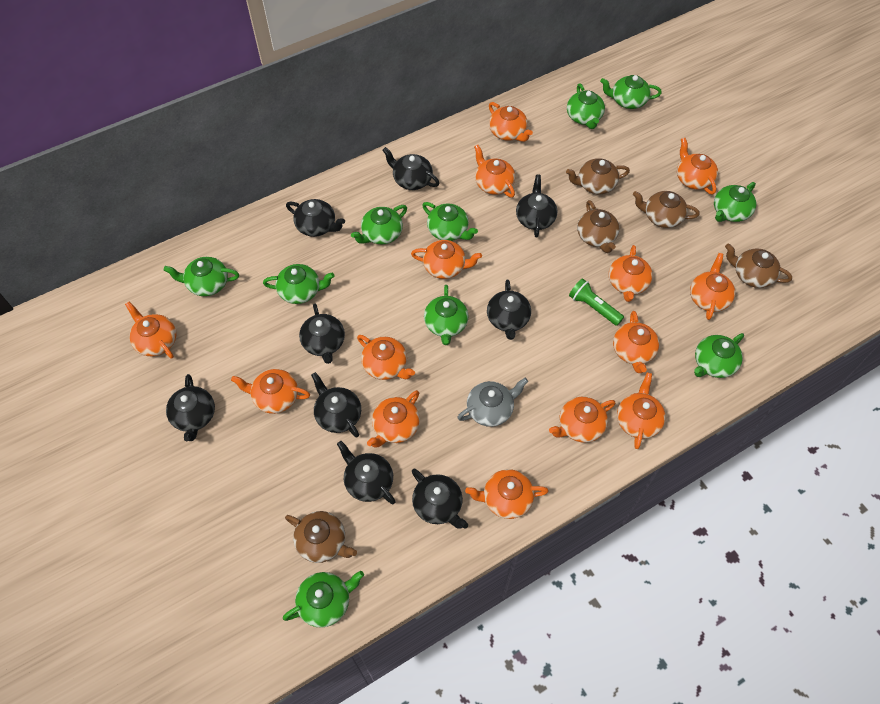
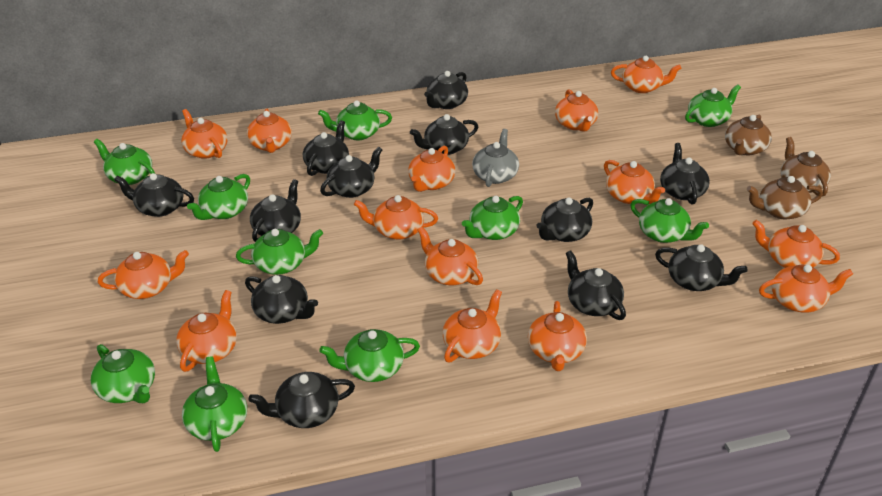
black teapot: 9 -> 12
brown teapot: 5 -> 3
green flashlight: 1 -> 0

